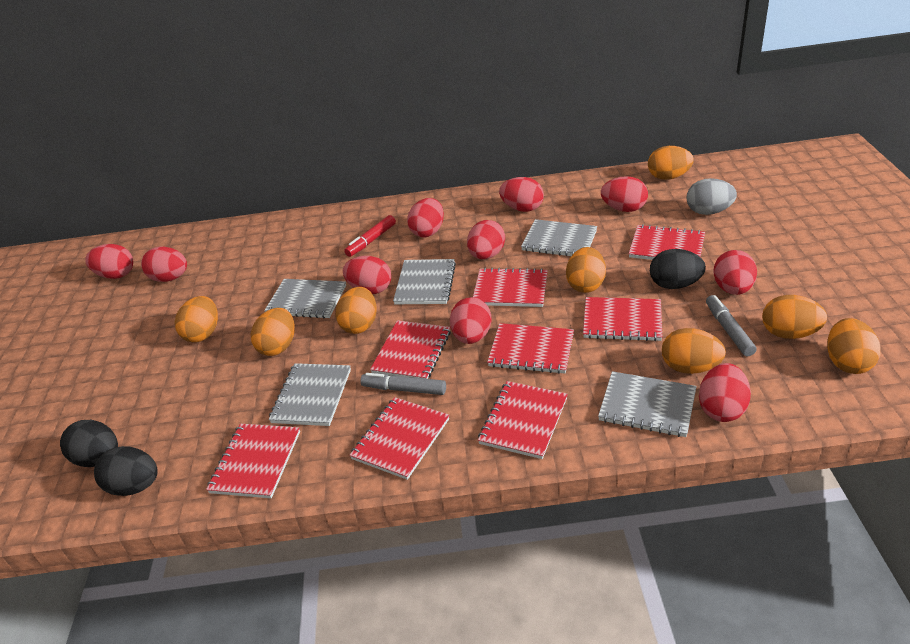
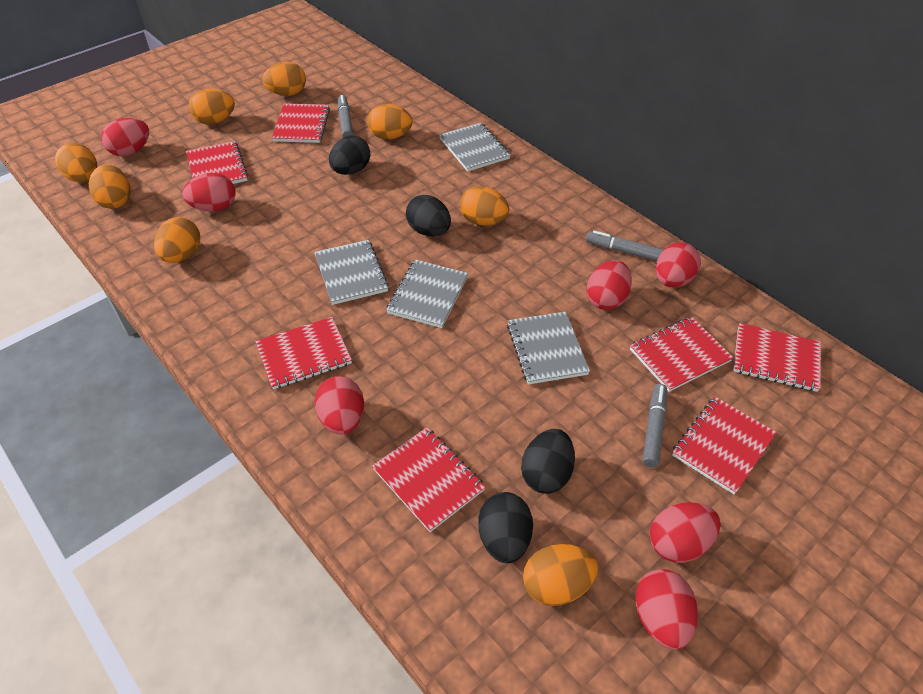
black egg: 3 -> 4
grey egg: 1 -> 0
grey marker: 2 -> 3
grey notebook: 5 -> 4
red egg: 10 -> 7
red marker: 1 -> 0
red notebook: 8 -> 7

